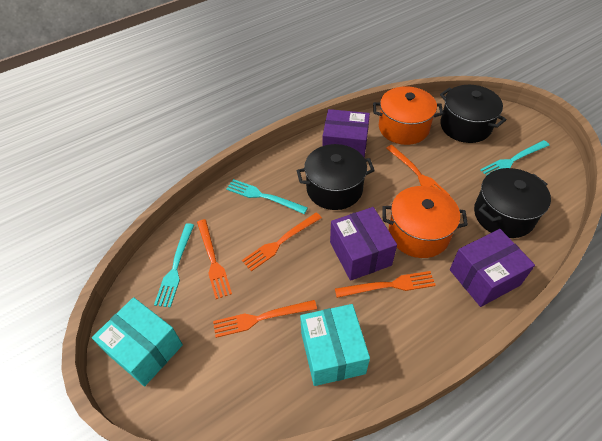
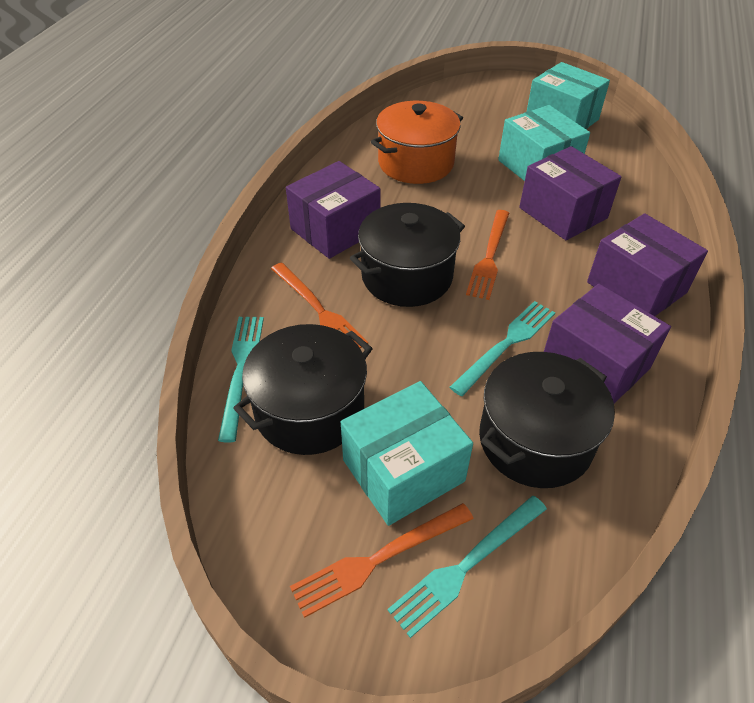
orange fork: 5 -> 3
orange pot: 2 -> 1
purple box: 3 -> 4
turquoise box: 2 -> 3

